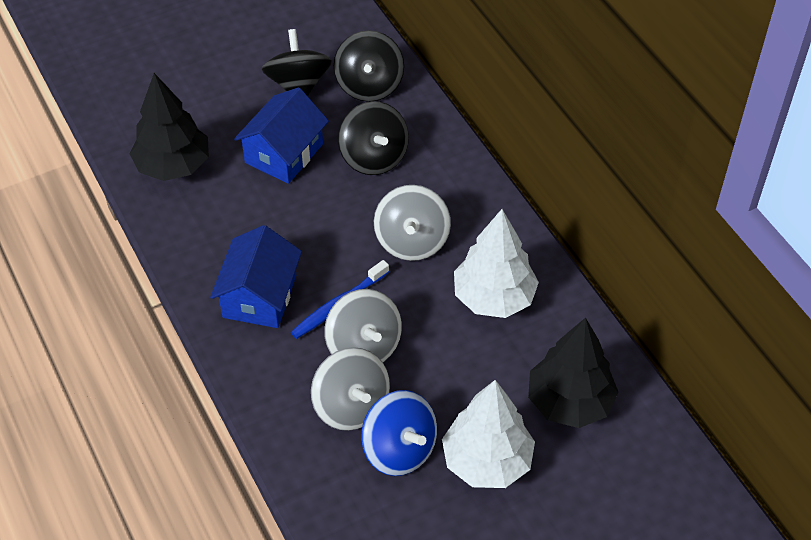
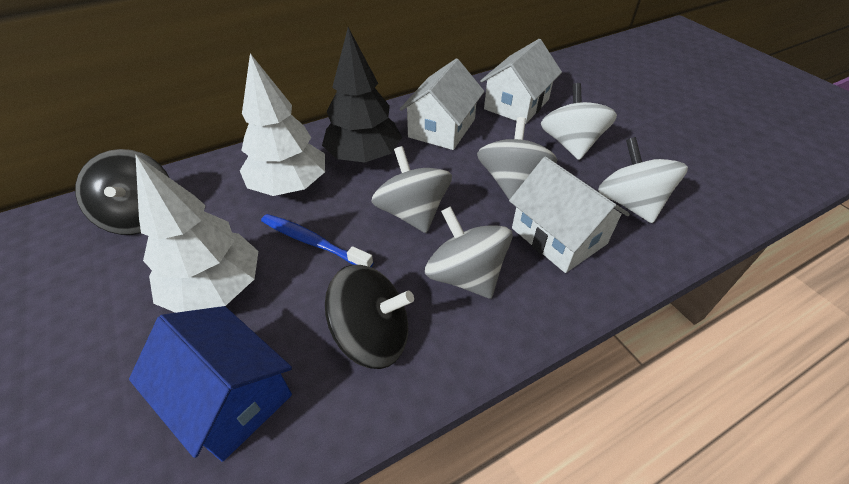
black spinning top: 3 -> 2
black tree: 2 -> 1
blue house: 2 -> 1
blue spinning top: 1 -> 0
white house: 0 -> 3
white spinning top: 0 -> 2

